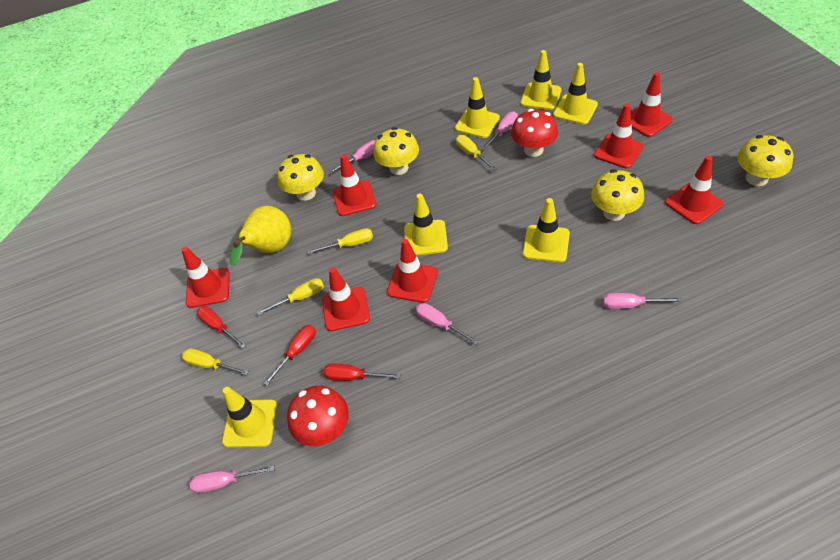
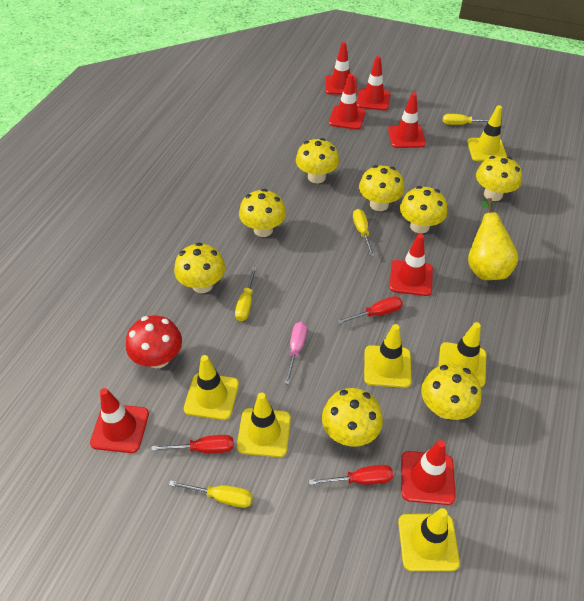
pink screwdriver: 5 -> 1
red mushroom: 2 -> 1
yellow mushroom: 4 -> 8

